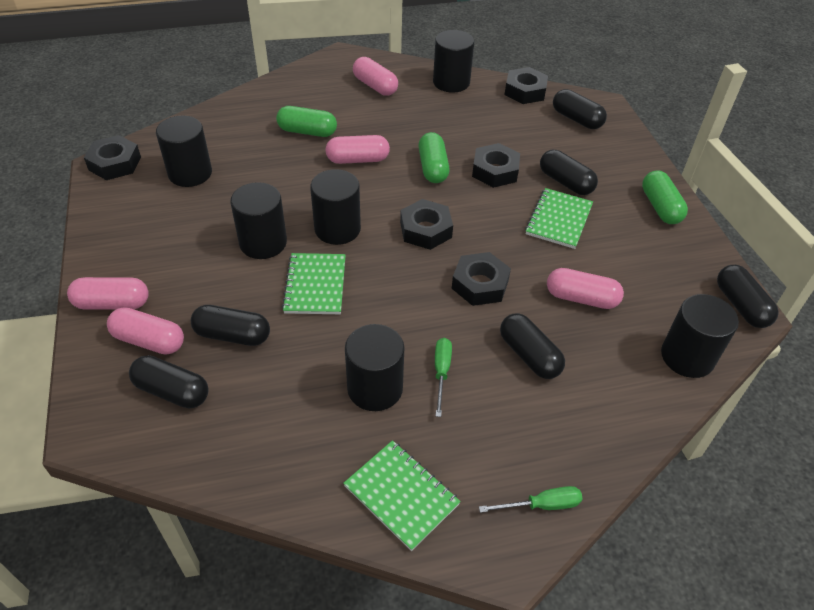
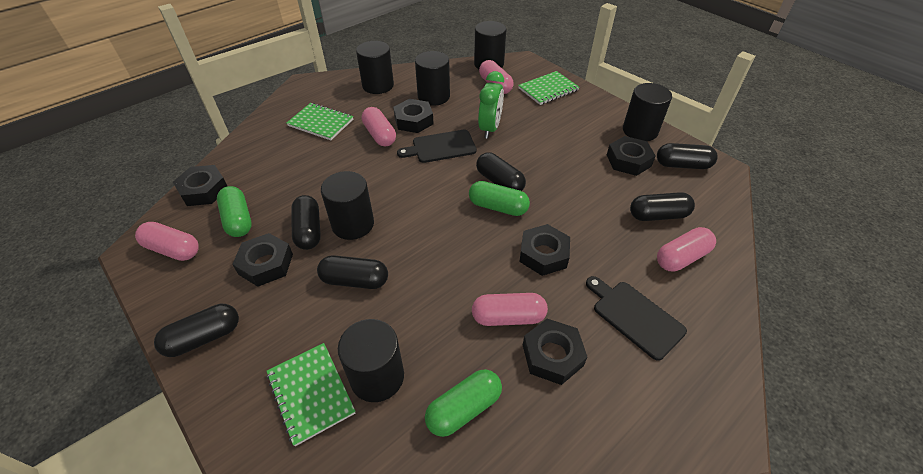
black cutting board: 0 -> 2
black nut: 5 -> 6
green clock: 0 -> 1
green screwdriver: 2 -> 0

